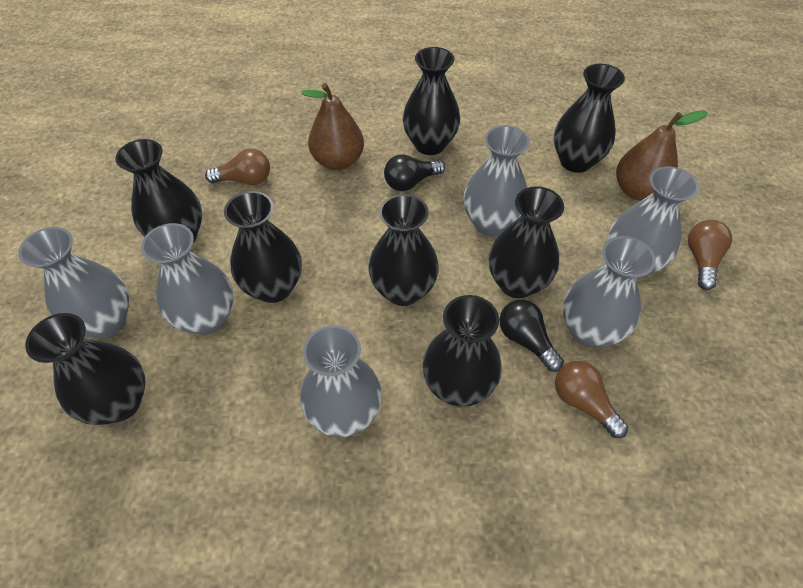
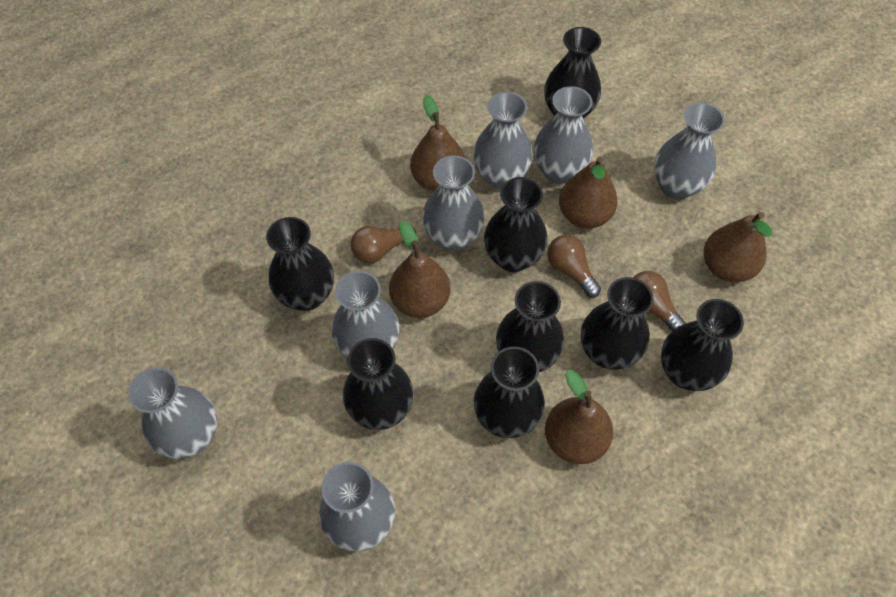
black light bulb: 2 -> 0
brown pear: 2 -> 5
grey vase: 6 -> 7

